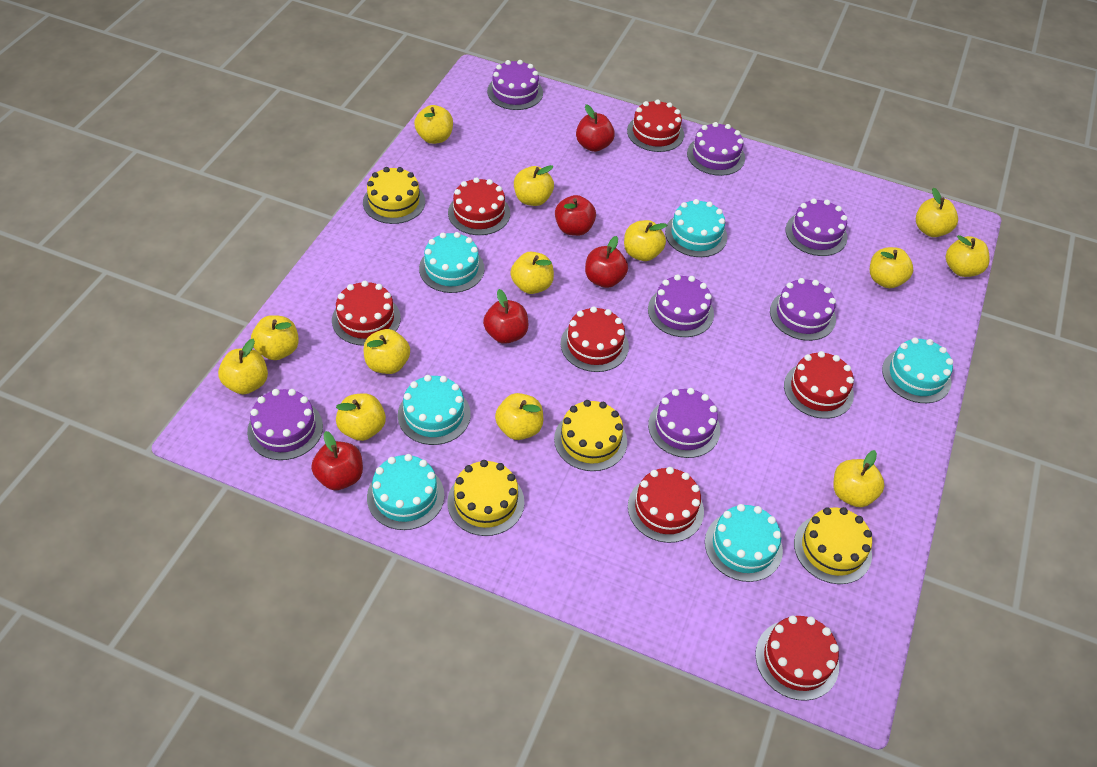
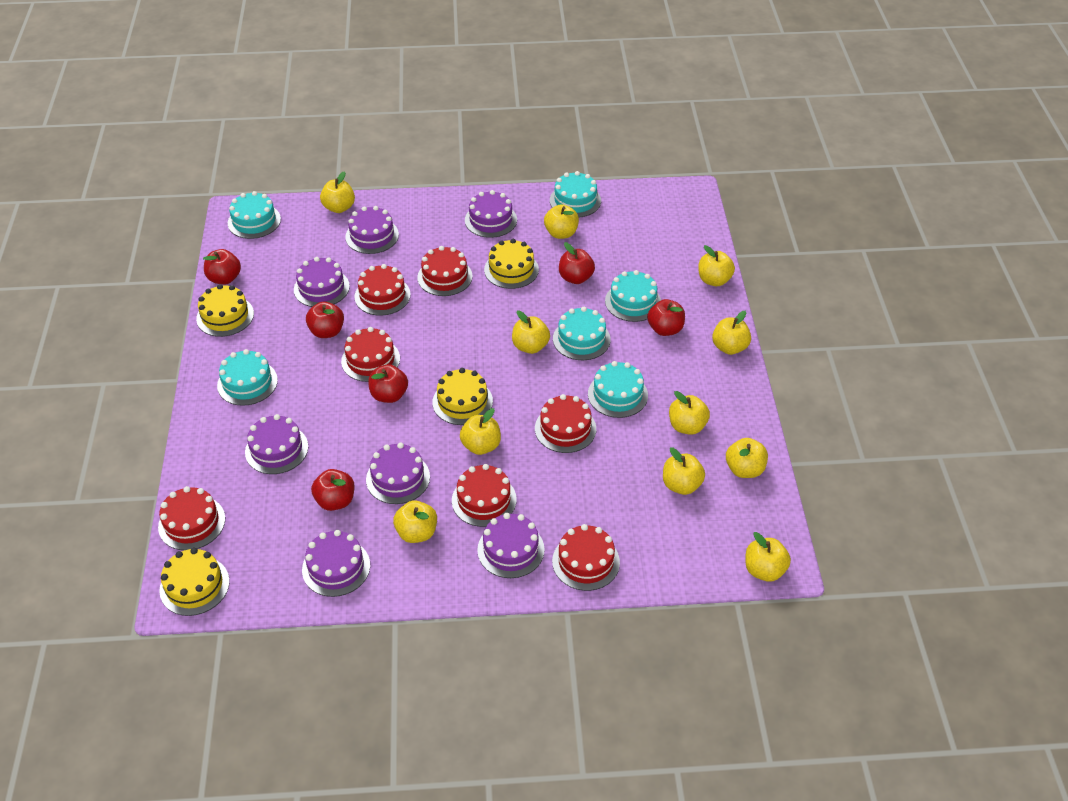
red apple: 5 -> 6
yellow apple: 13 -> 11

